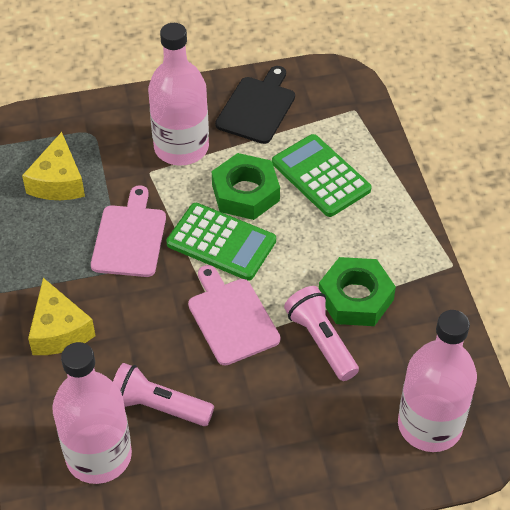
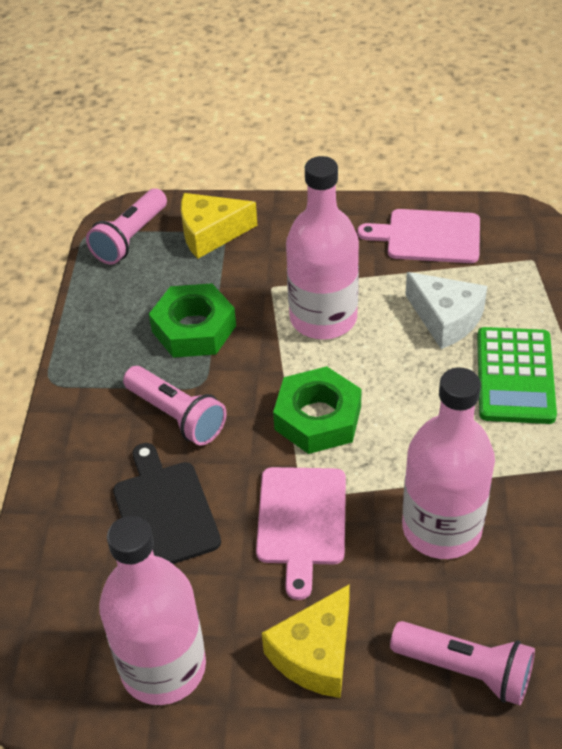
green calculator: 2 -> 1
pink flashlight: 2 -> 3
white cheese: 0 -> 1

